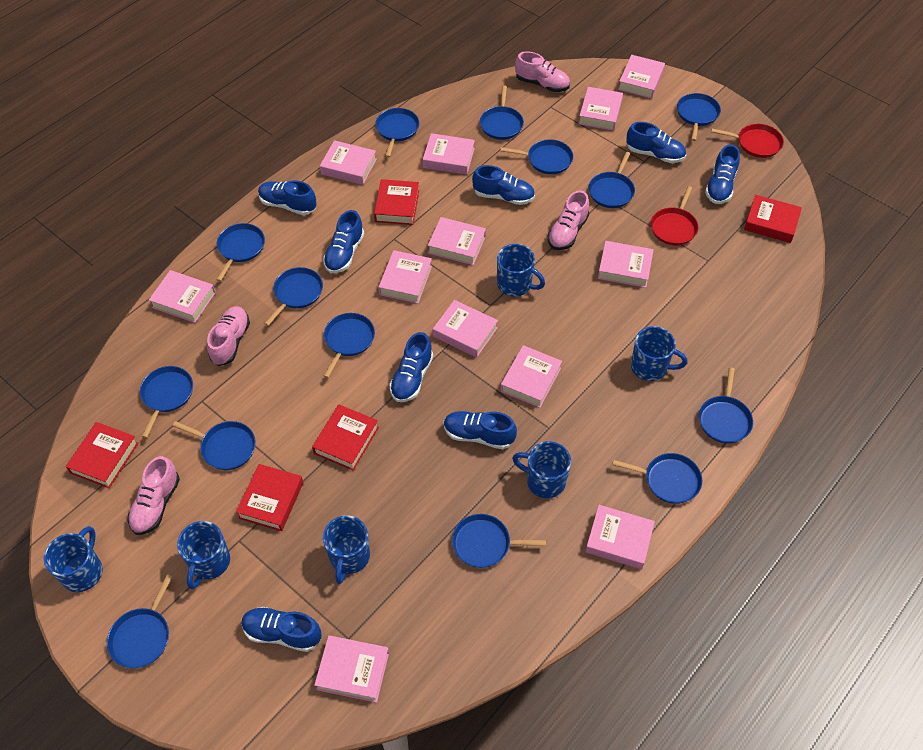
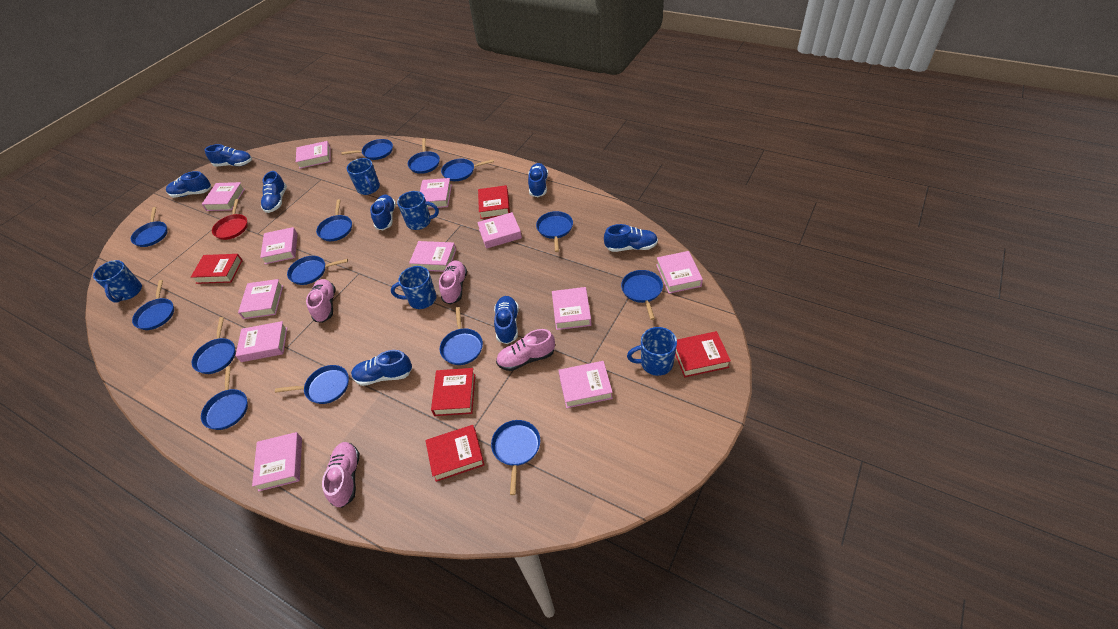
blue mug: 6 -> 5
red pan: 2 -> 1

